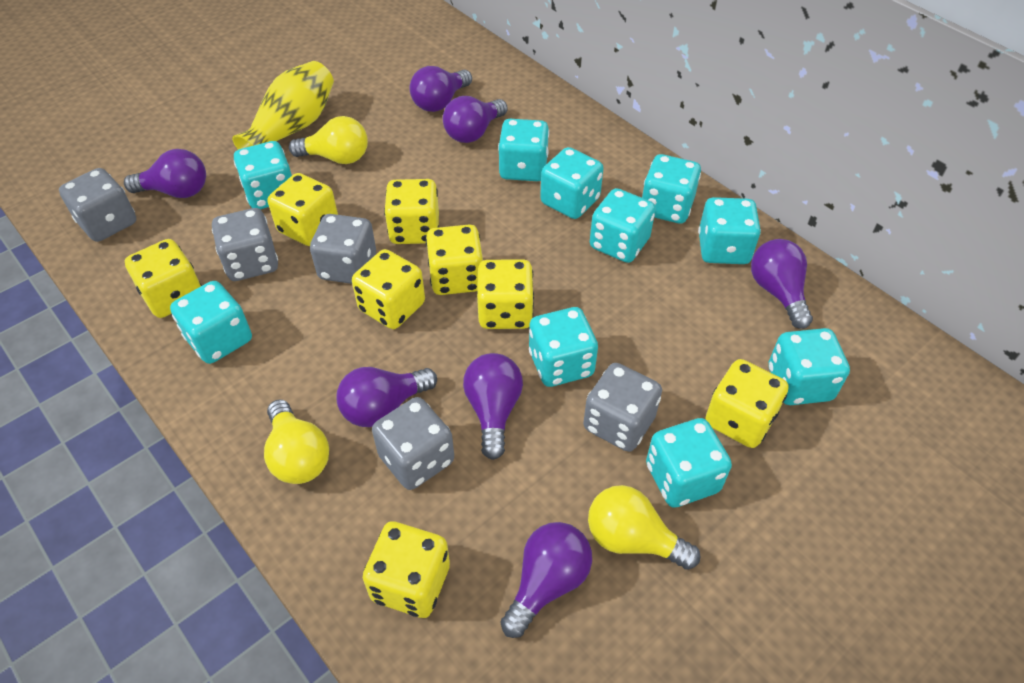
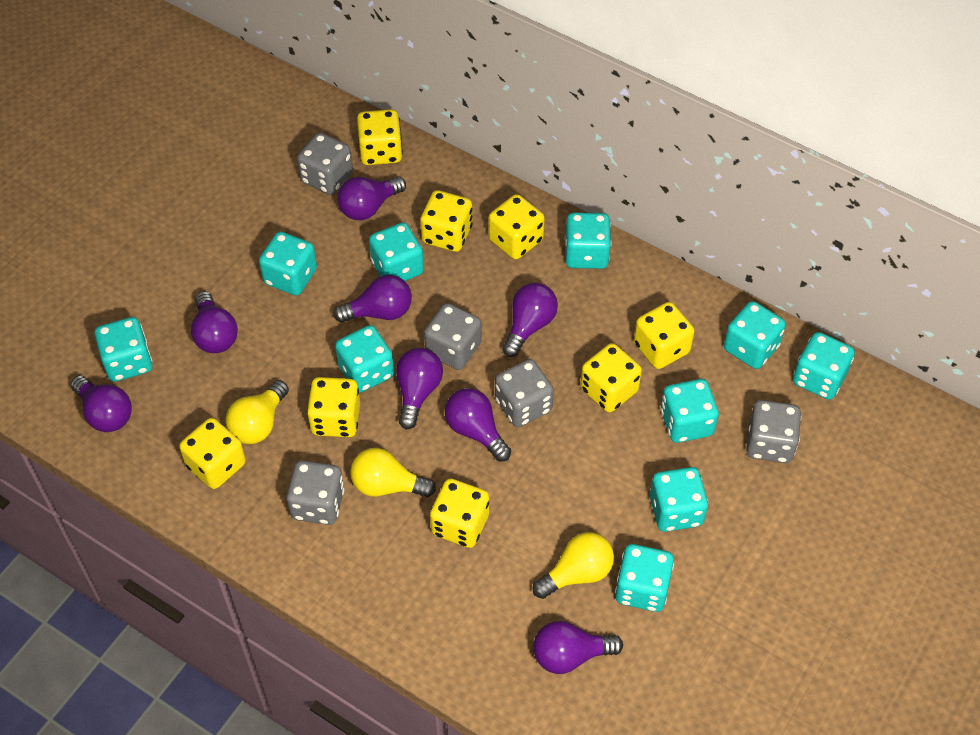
purple light bulb: 7 -> 8
yellow vase: 1 -> 0

